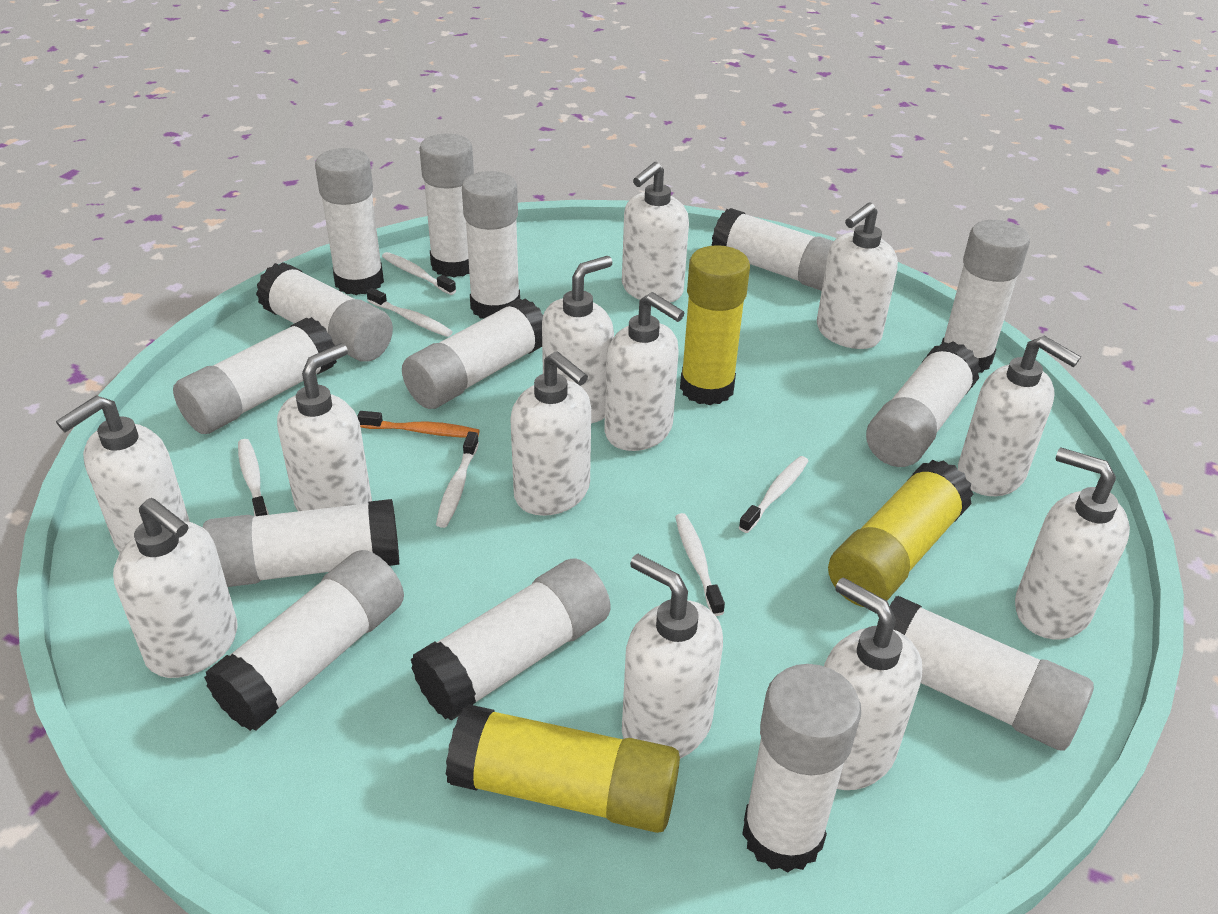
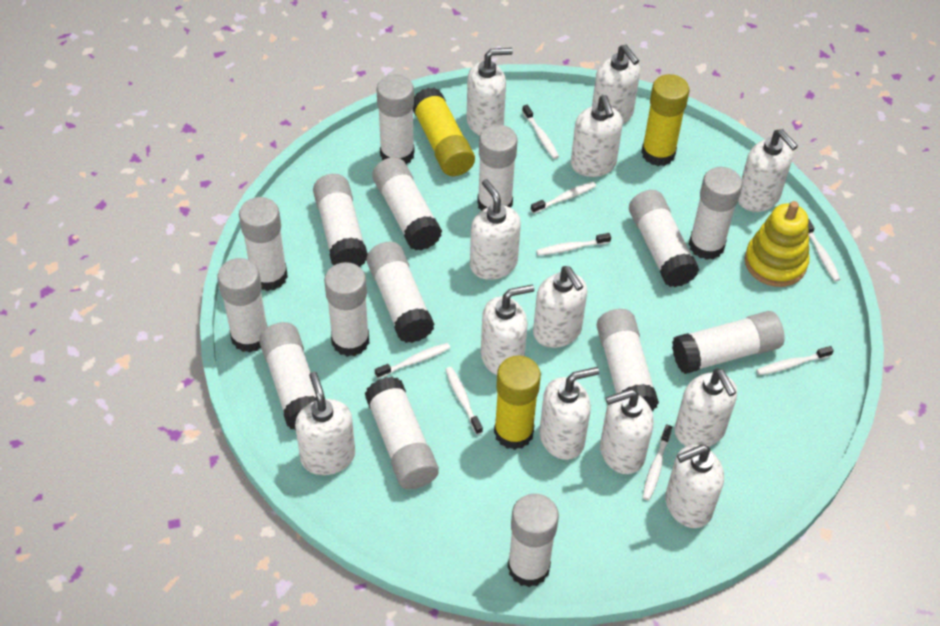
orange toothbrush: 1 -> 0
white glue stick: 14 -> 15
white toothbrush: 6 -> 8
yellow stacking toy: 0 -> 1

